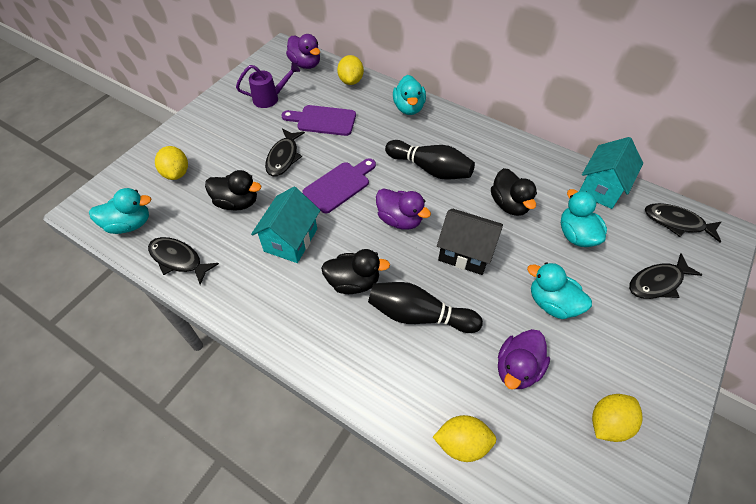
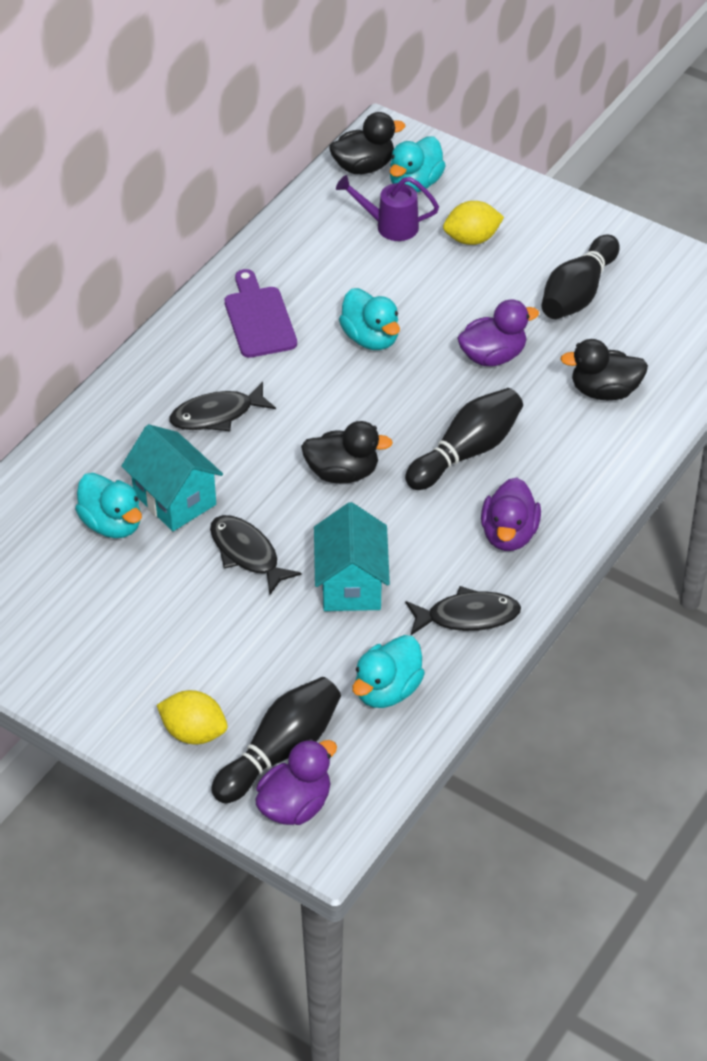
black bowling pin: 2 -> 3
black fish: 4 -> 3
black house: 1 -> 0
purple cutting board: 2 -> 1
yellow lemon: 4 -> 2

